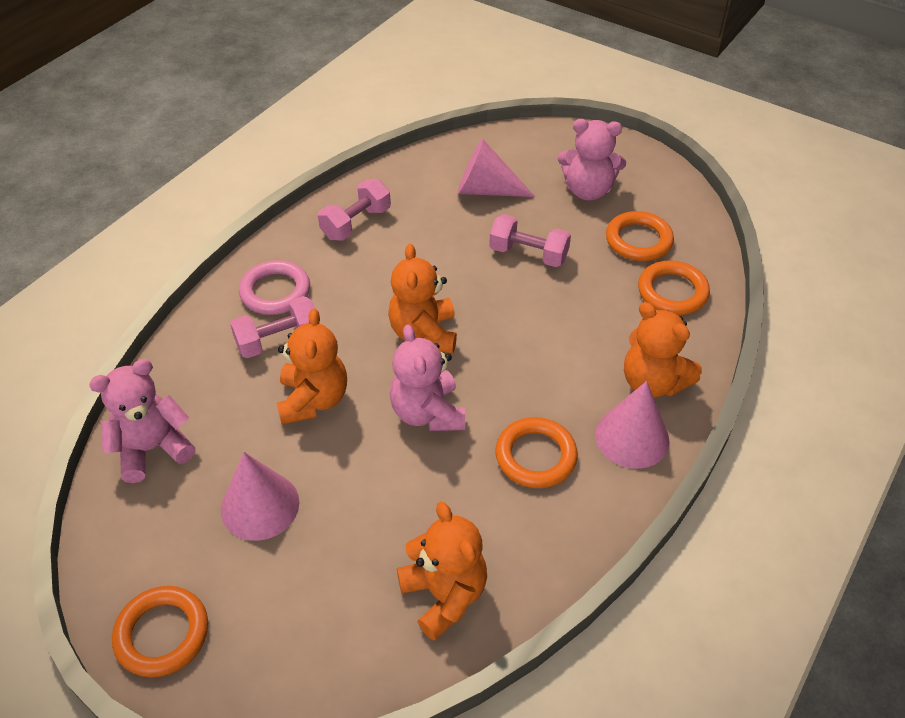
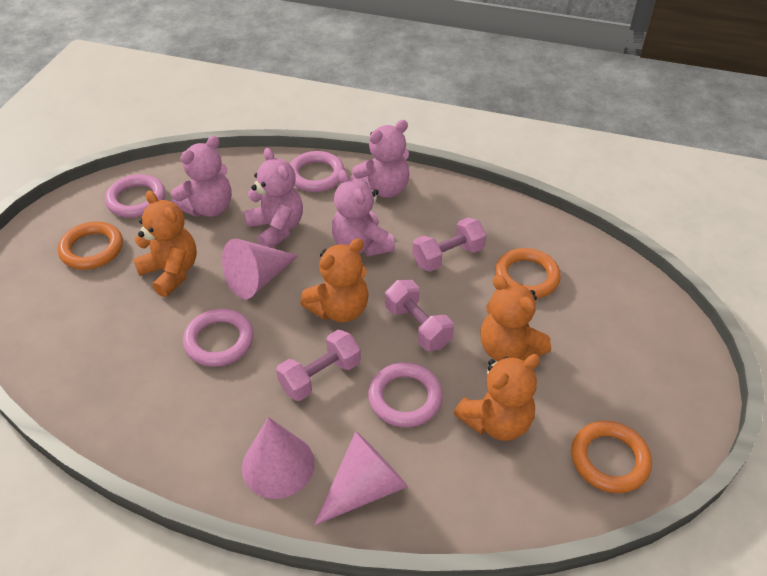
orange ring: 4 -> 3
pink ring: 1 -> 4
pink teddy bear: 3 -> 4

